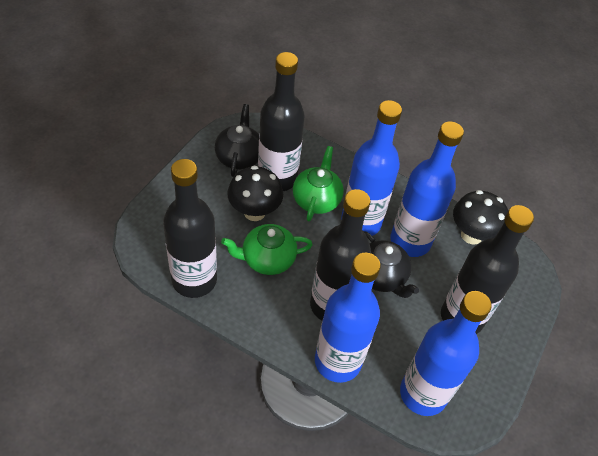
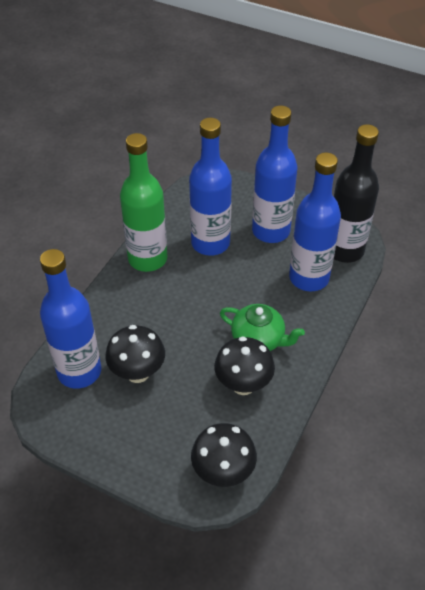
black bottle: 4 -> 1
black mushroom: 2 -> 3
black teapot: 2 -> 0
green bottle: 0 -> 1
green teapot: 2 -> 1

